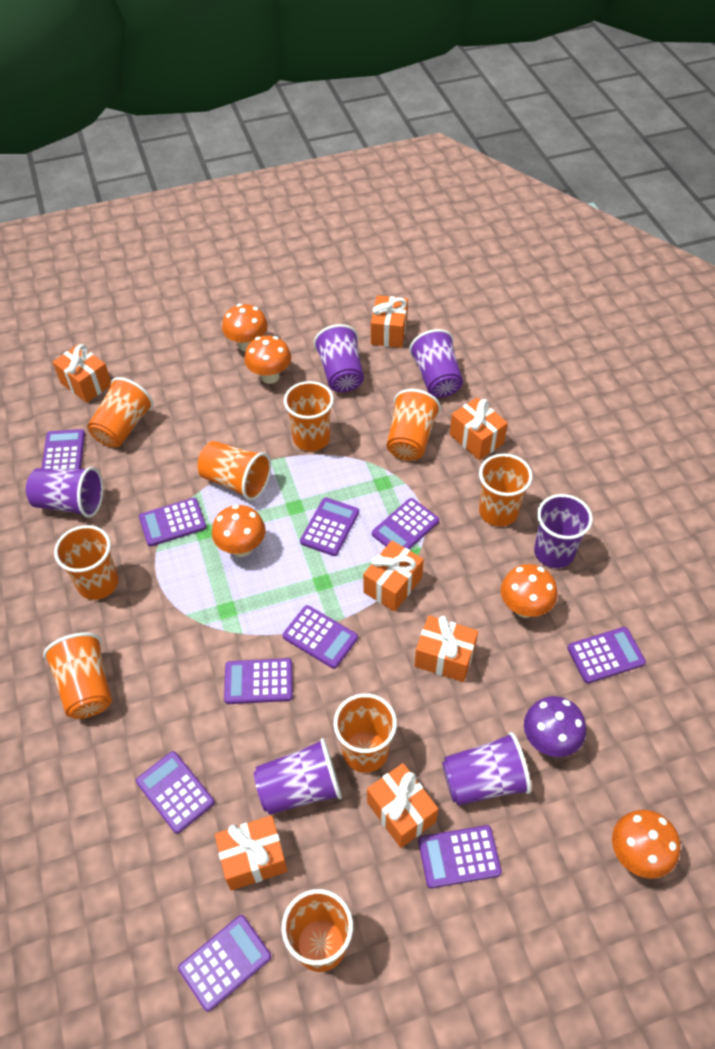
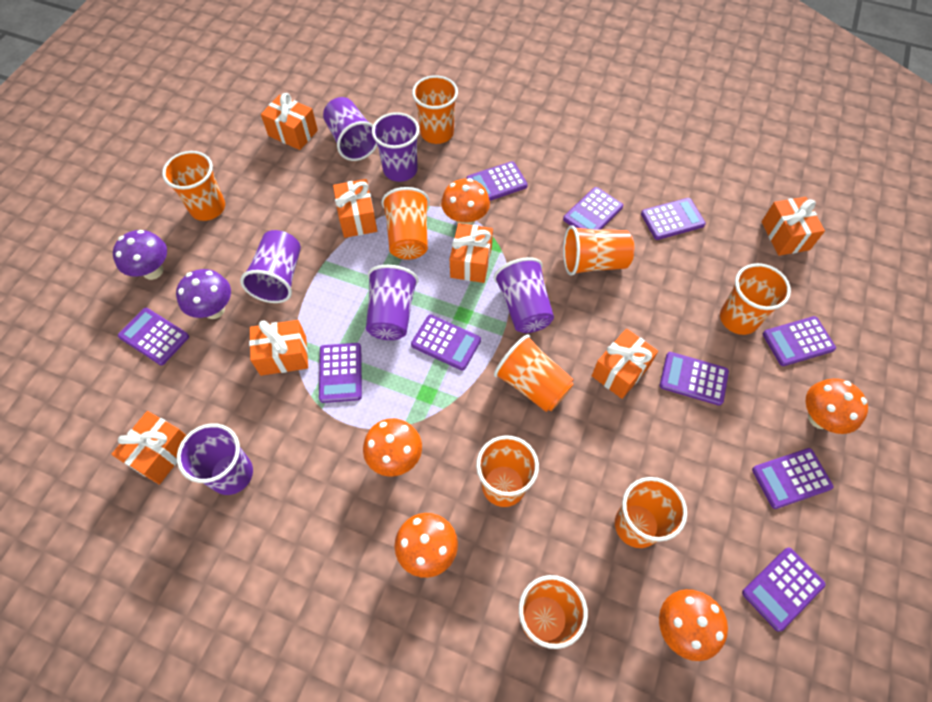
purple mushroom: 1 -> 2

